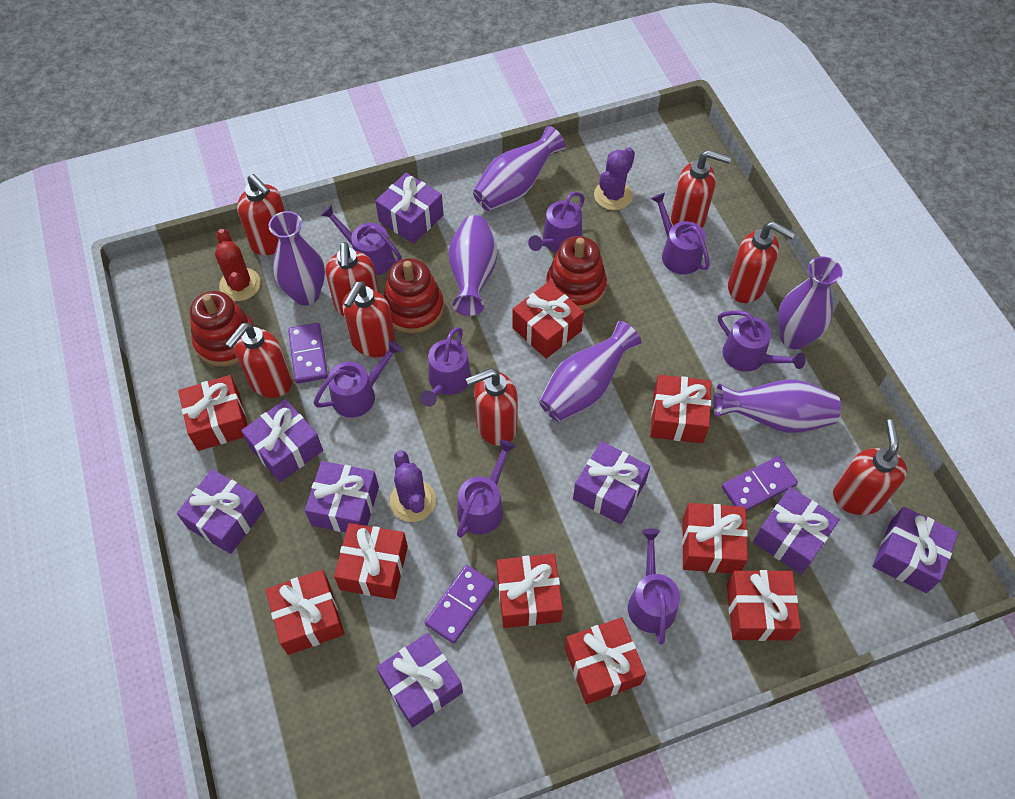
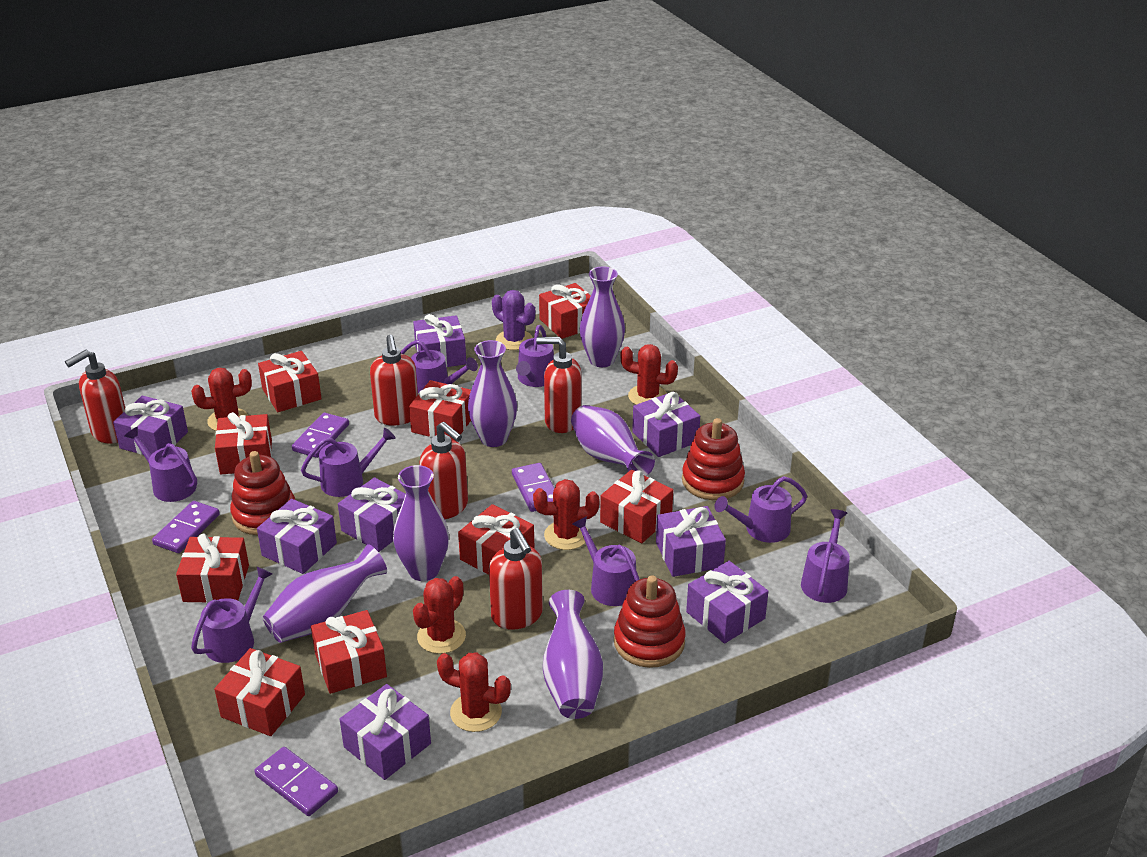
purple cactus: 2 -> 1
purple domino: 3 -> 4
red cactus: 1 -> 5
red soap dispenser: 8 -> 5

